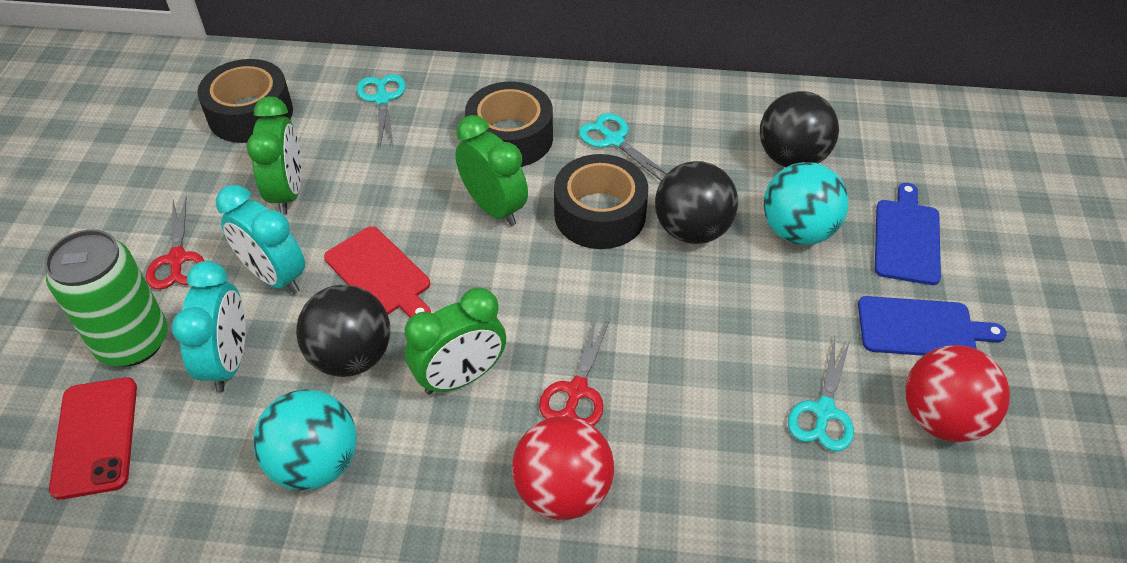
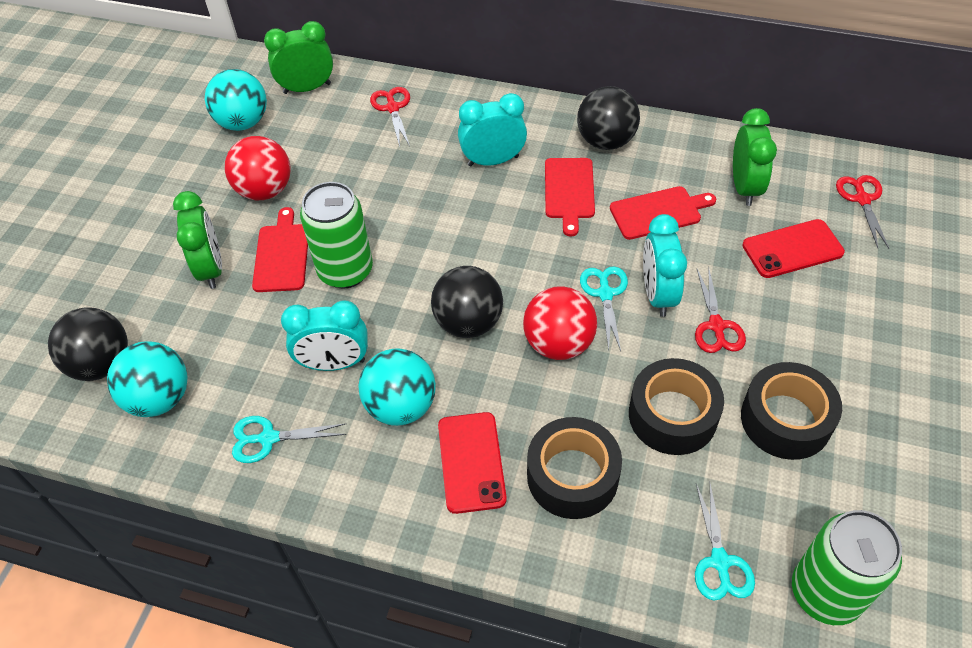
blue cutting board: 2 -> 0
green can: 1 -> 2
red cutting board: 1 -> 3
red phone: 1 -> 2
red scissors: 2 -> 3
turquoise ball: 2 -> 3
turquoise clock: 2 -> 3

